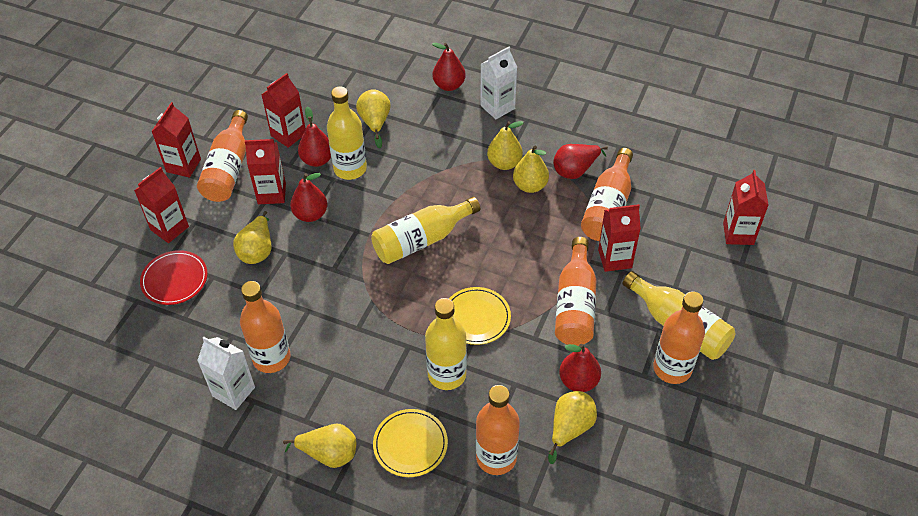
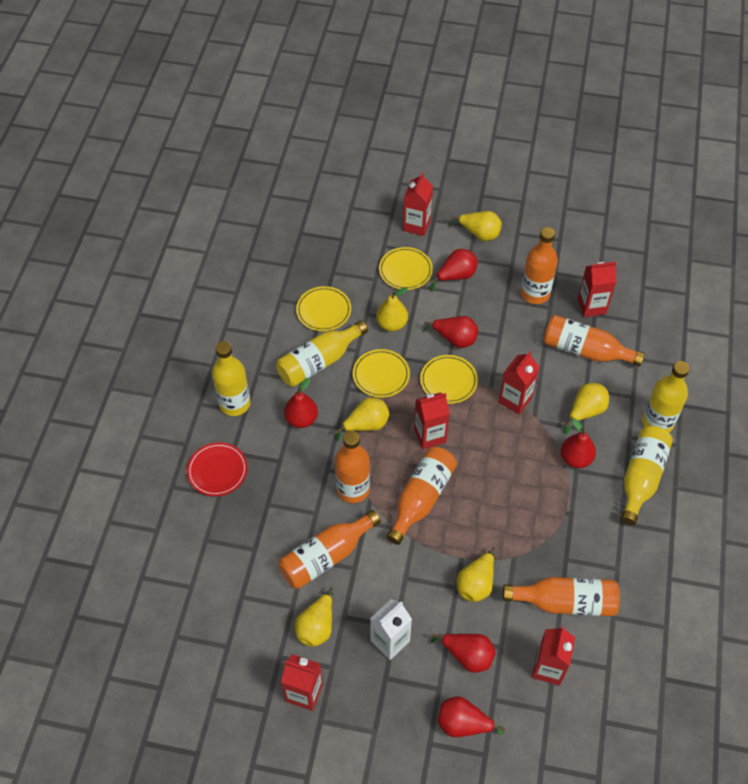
red pear: 5 -> 6
white carton: 2 -> 1
yellow plate: 2 -> 4

